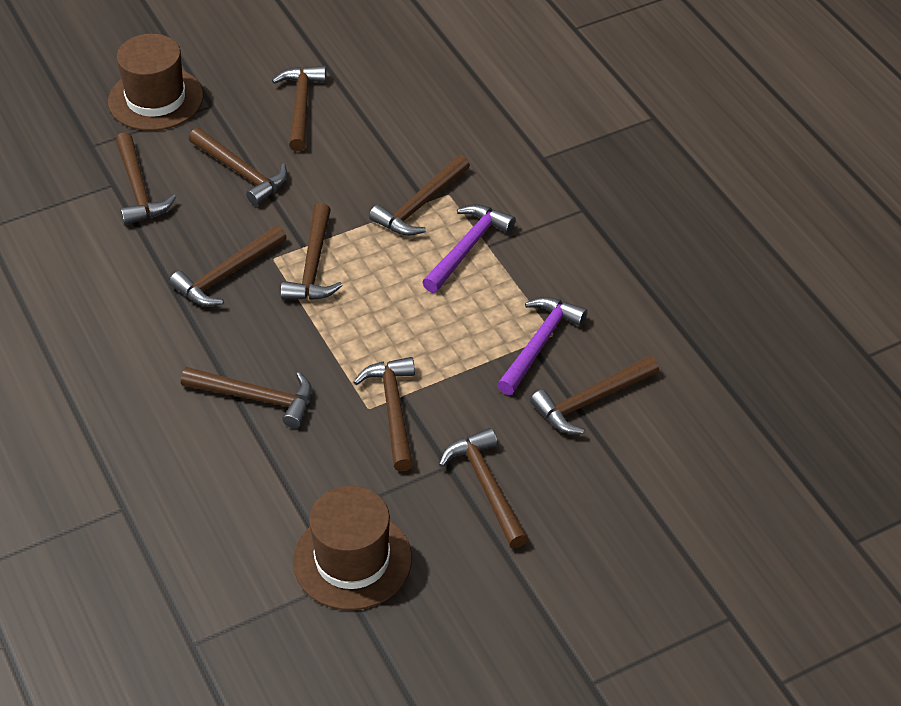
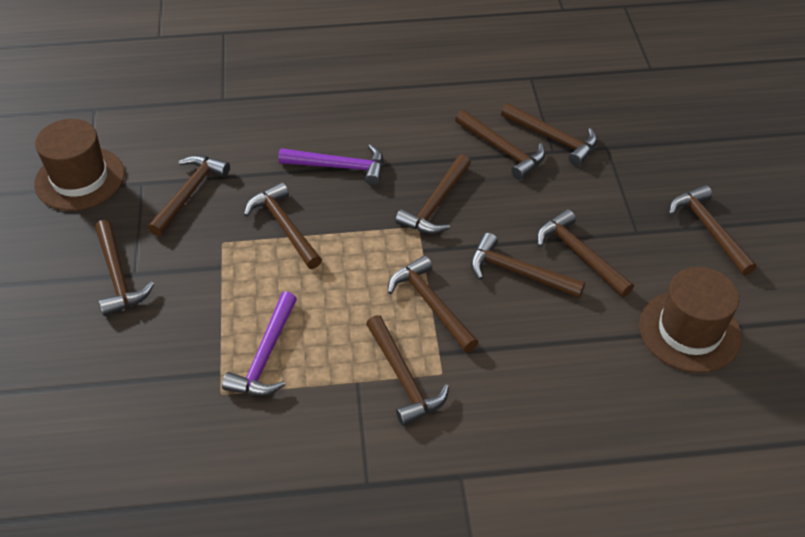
brown hammer: 10 -> 11

